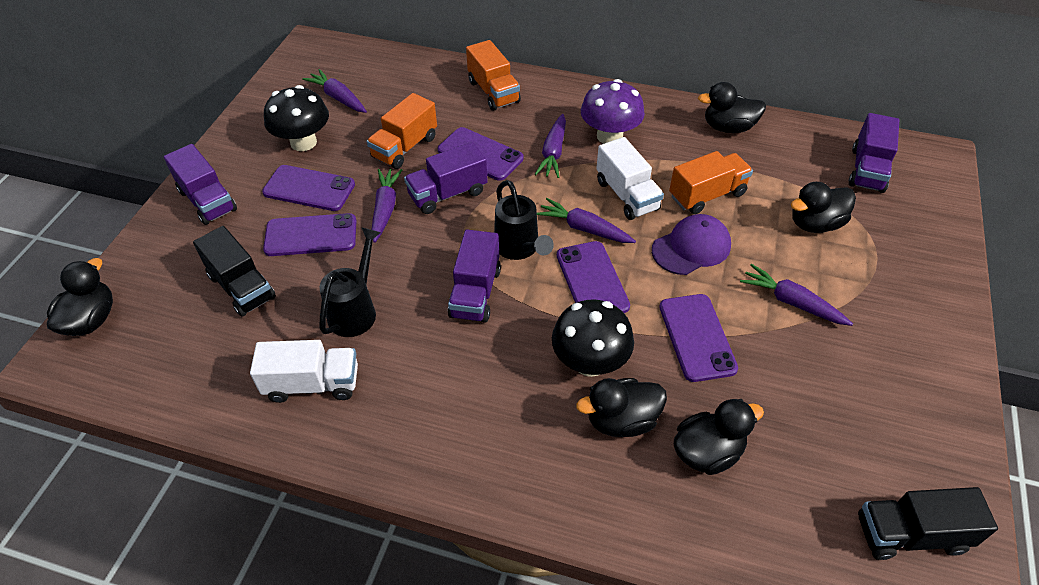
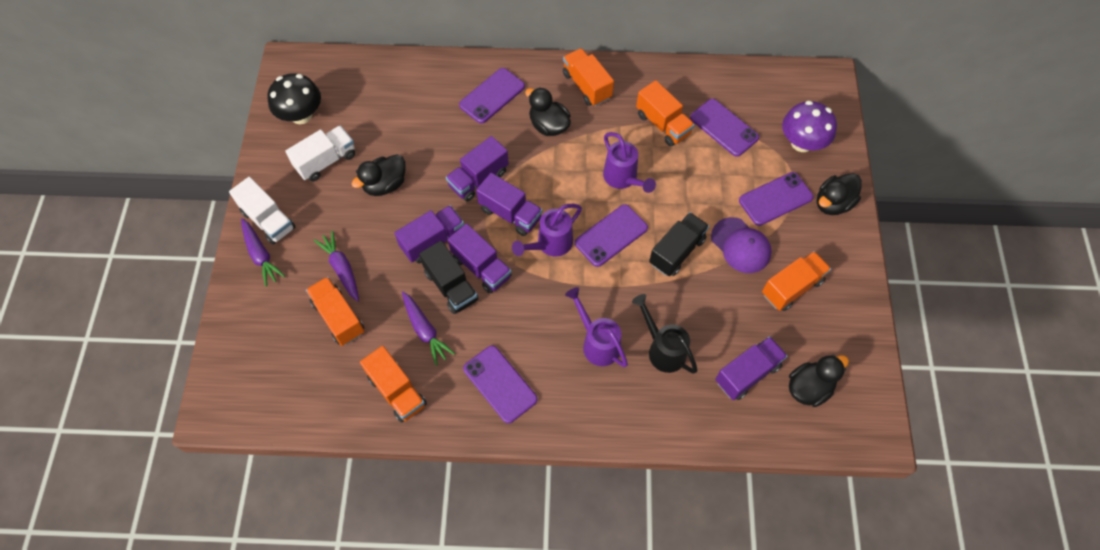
black duck: 5 -> 4
black mushroom: 2 -> 1
black watering can: 2 -> 1
orange truck: 3 -> 5
purple carrot: 5 -> 3
purple truck: 4 -> 5
purple watering can: 0 -> 3

